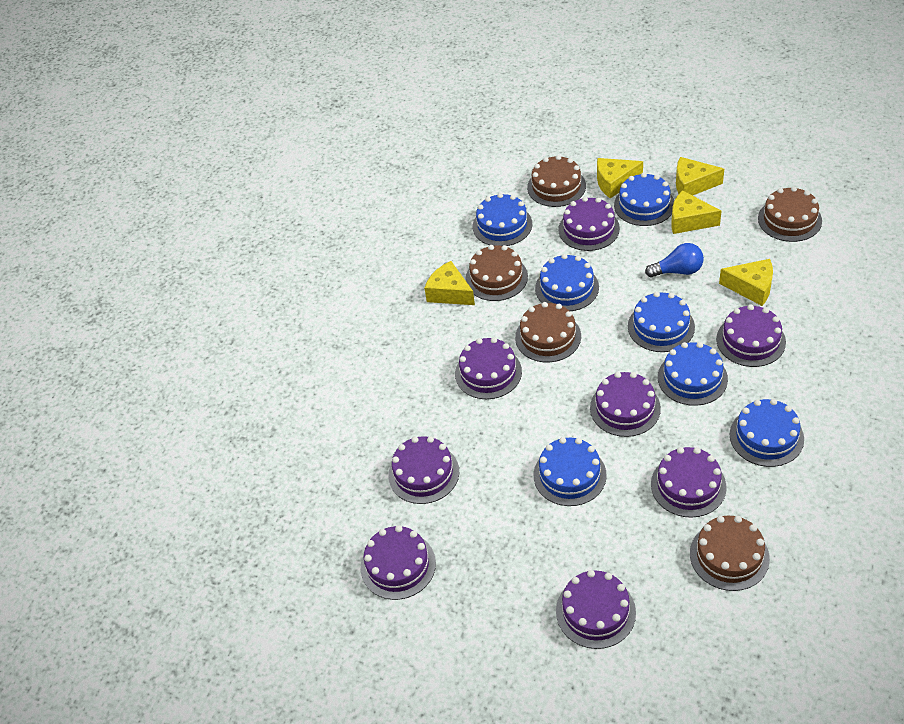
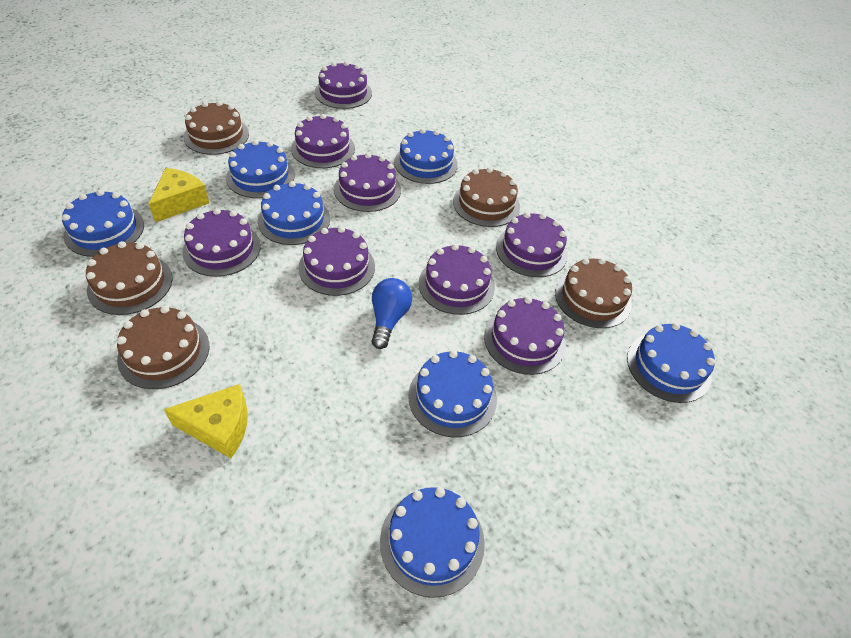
yellow cheese: 5 -> 2

